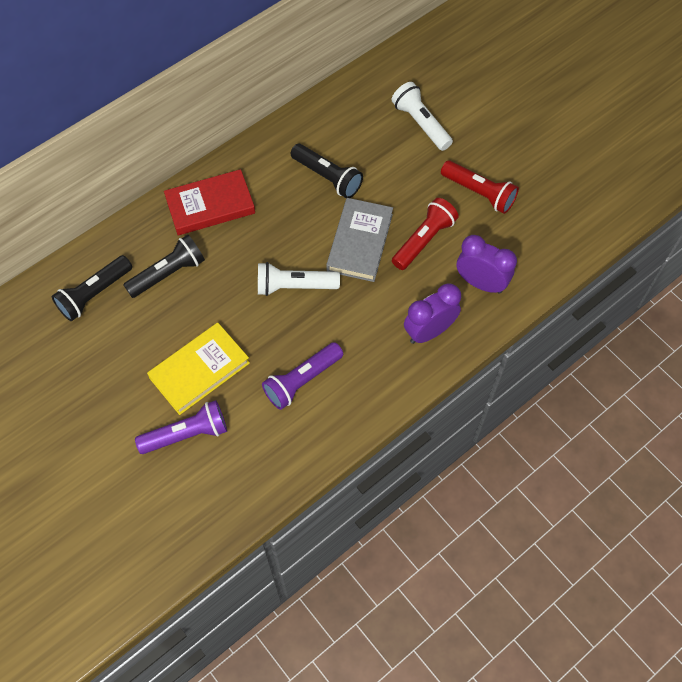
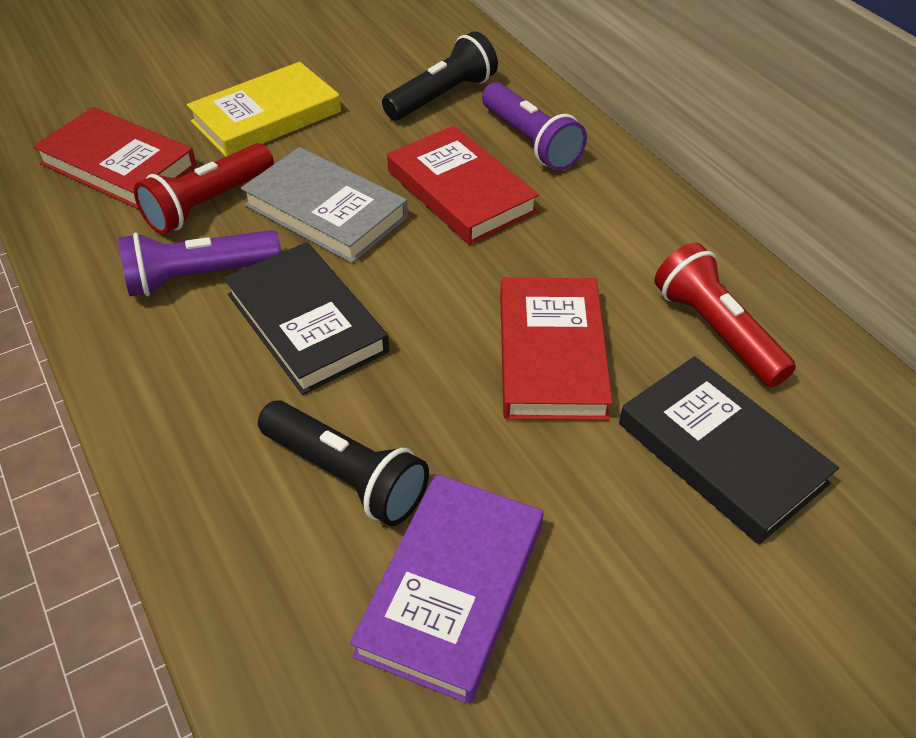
black book: 0 -> 2
black flashlight: 3 -> 2
purple book: 0 -> 1
purple clock: 2 -> 0
red book: 1 -> 3
white flashlight: 2 -> 0

